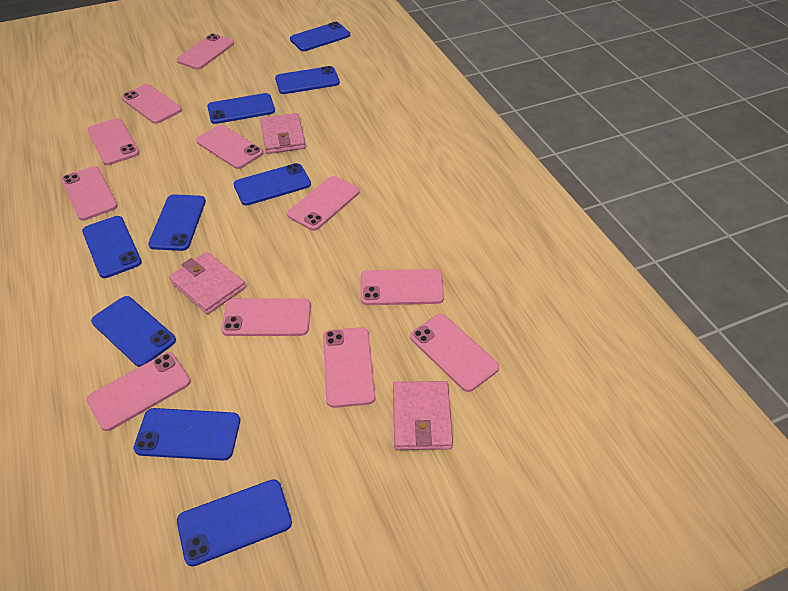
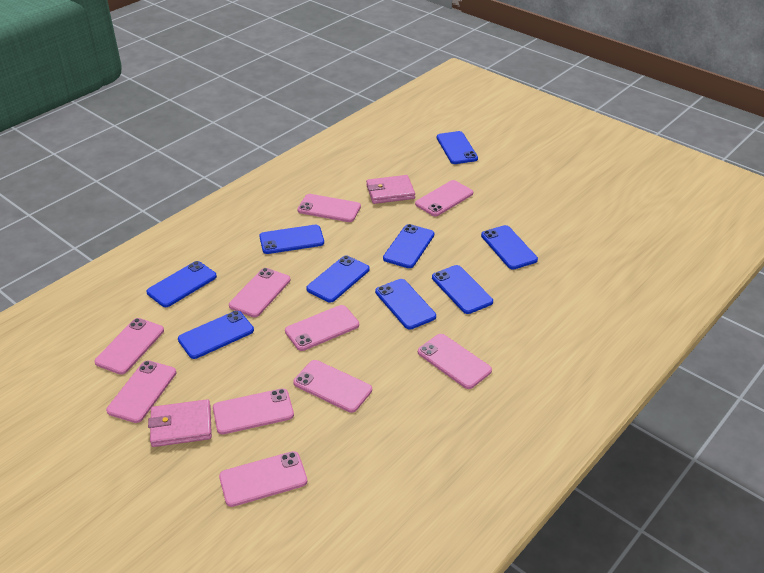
pink phone: 11 -> 10
pink wallet: 3 -> 2

